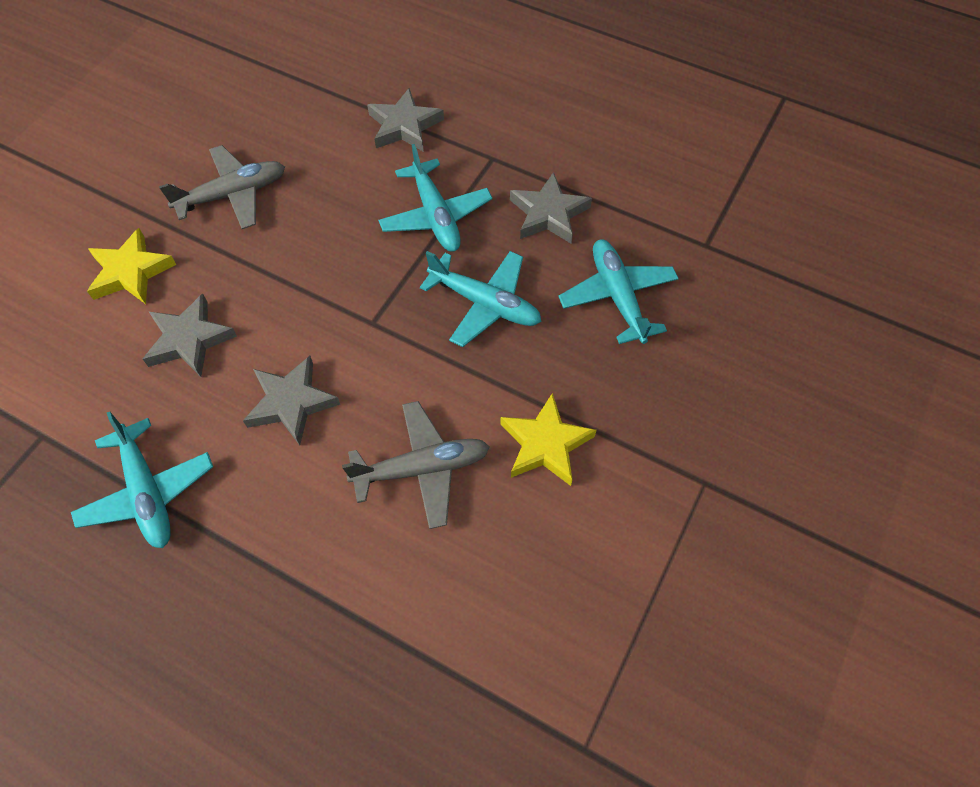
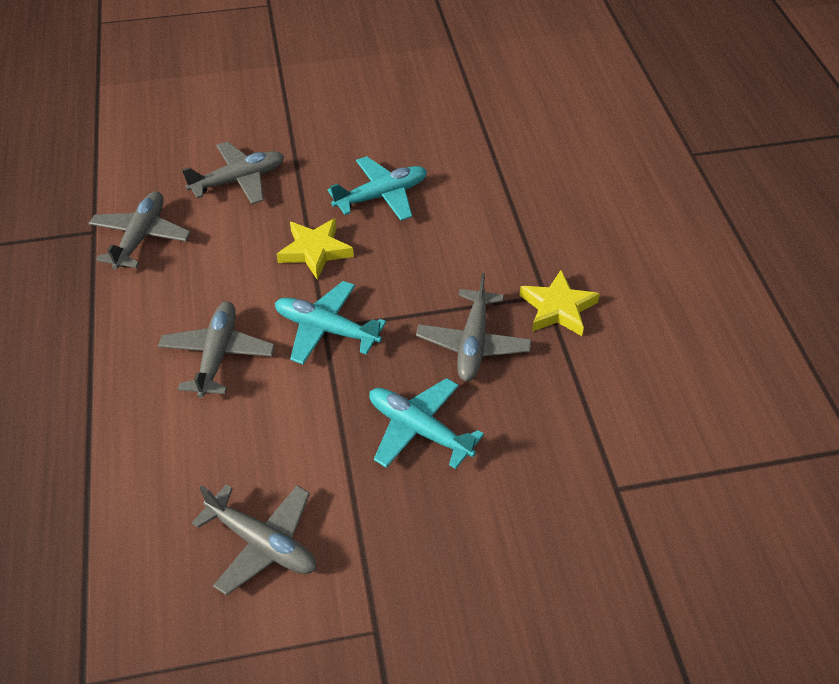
grey plane: 2 -> 5
grey star: 4 -> 0
turquoise plane: 4 -> 3

